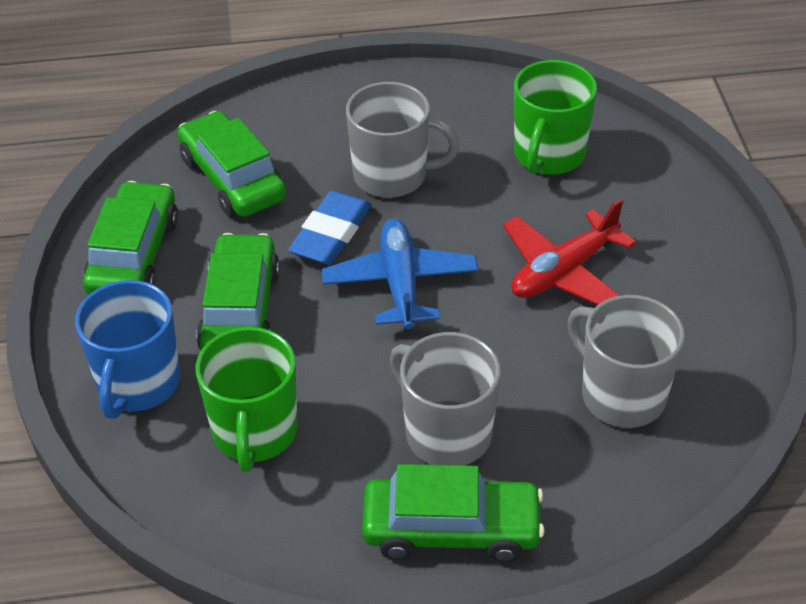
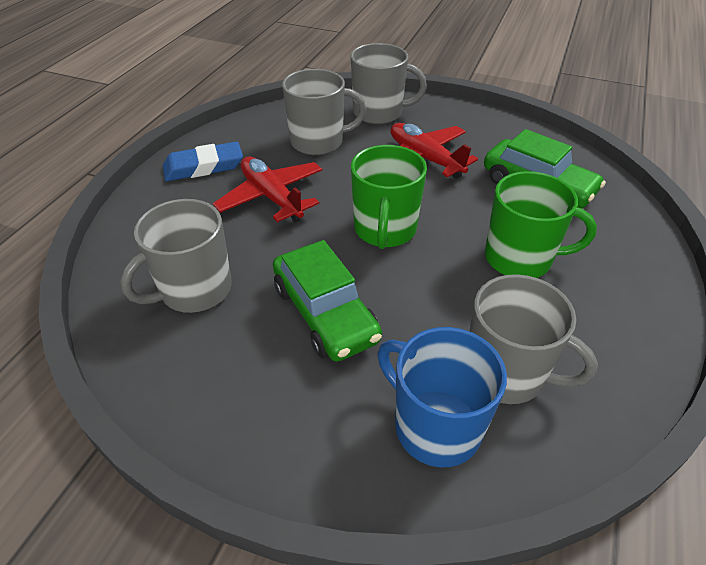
blue plane: 1 -> 0
green car: 4 -> 2
grey mug: 3 -> 4
red plane: 1 -> 2

